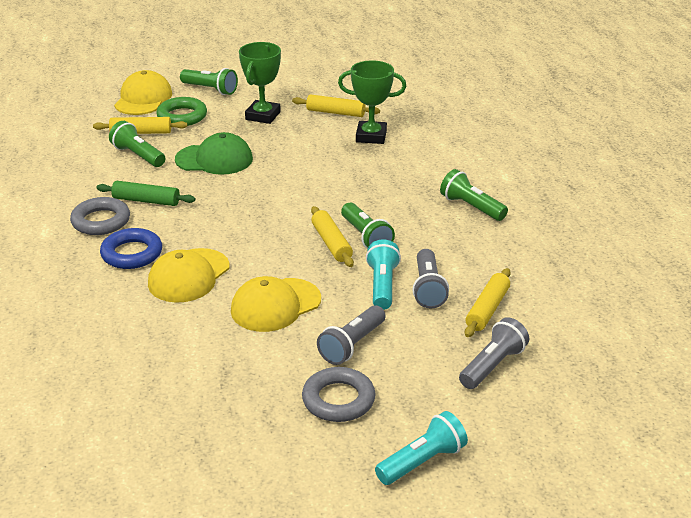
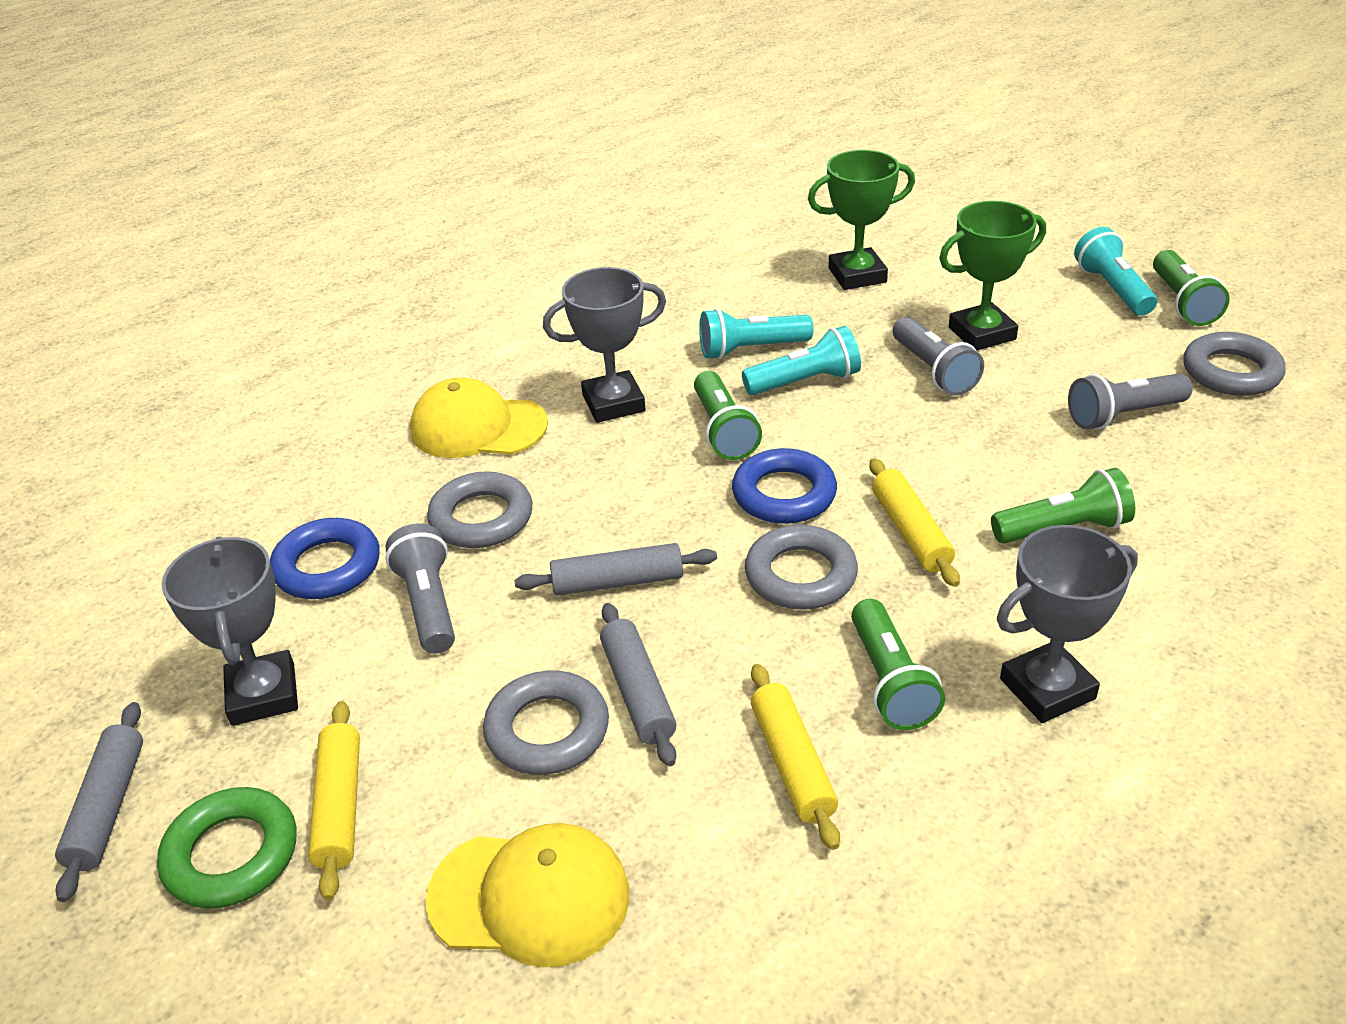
blue ring: 1 -> 2
green cap: 1 -> 0
green rolling pin: 1 -> 0
grey ring: 2 -> 4
grey rolling pin: 0 -> 3
grey trophy: 0 -> 3
turquoise flashlight: 2 -> 3
yellow cap: 3 -> 2
yellow rolling pin: 4 -> 3

